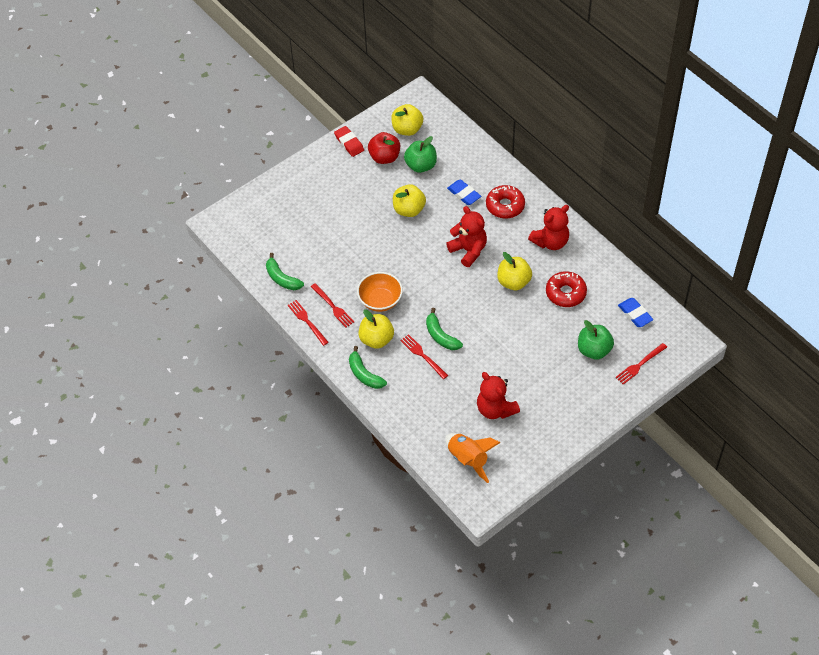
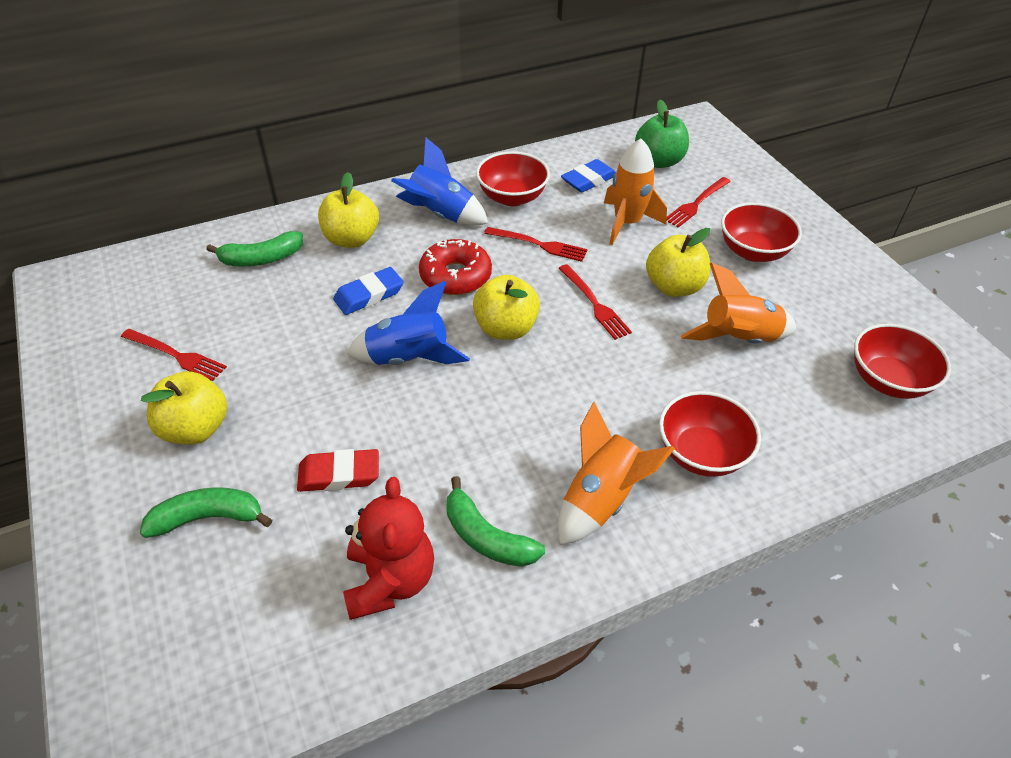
blue rocket: 0 -> 2
green apple: 2 -> 1
orange bowl: 1 -> 0
orange rocket: 1 -> 3
red apple: 1 -> 0
red bowl: 0 -> 4
red donut: 2 -> 1
red teddy bear: 3 -> 1

